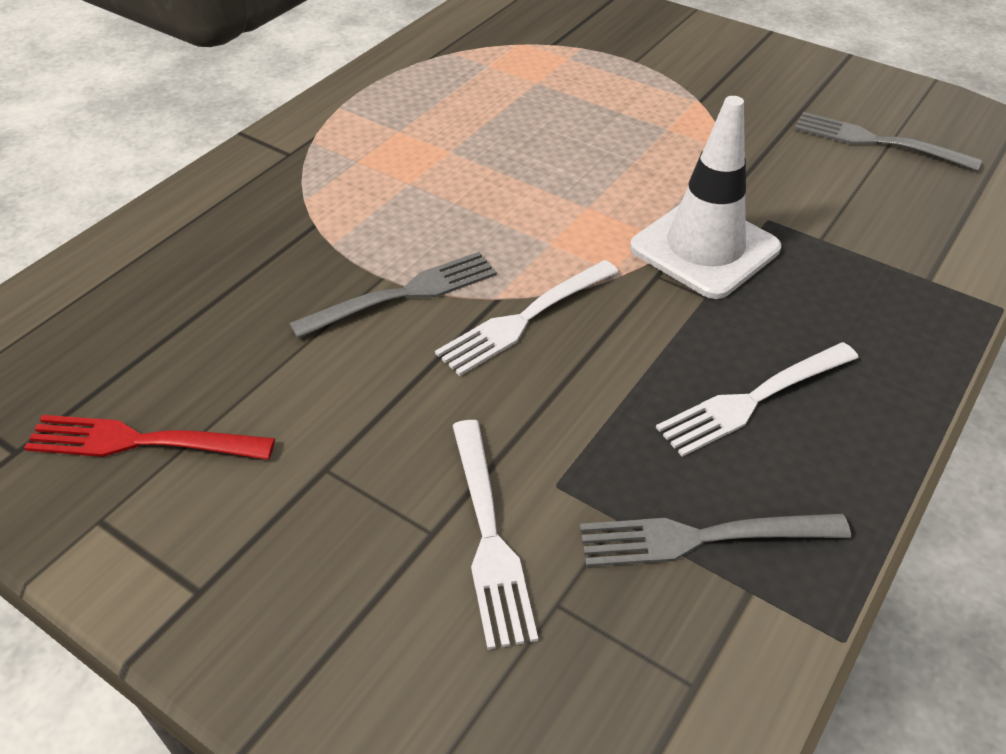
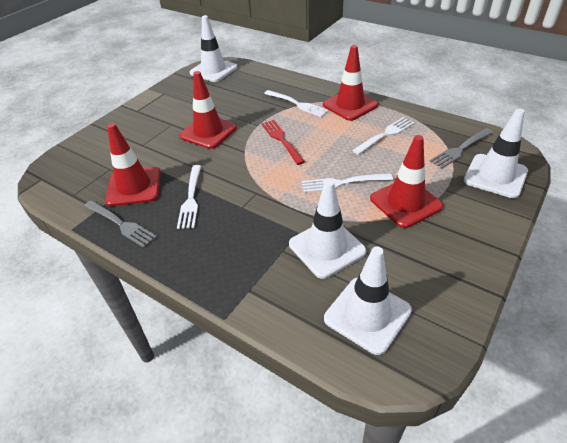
grey fork: 3 -> 2
red traffic cone: 0 -> 4
white fork: 3 -> 4
white traffic cone: 1 -> 4

